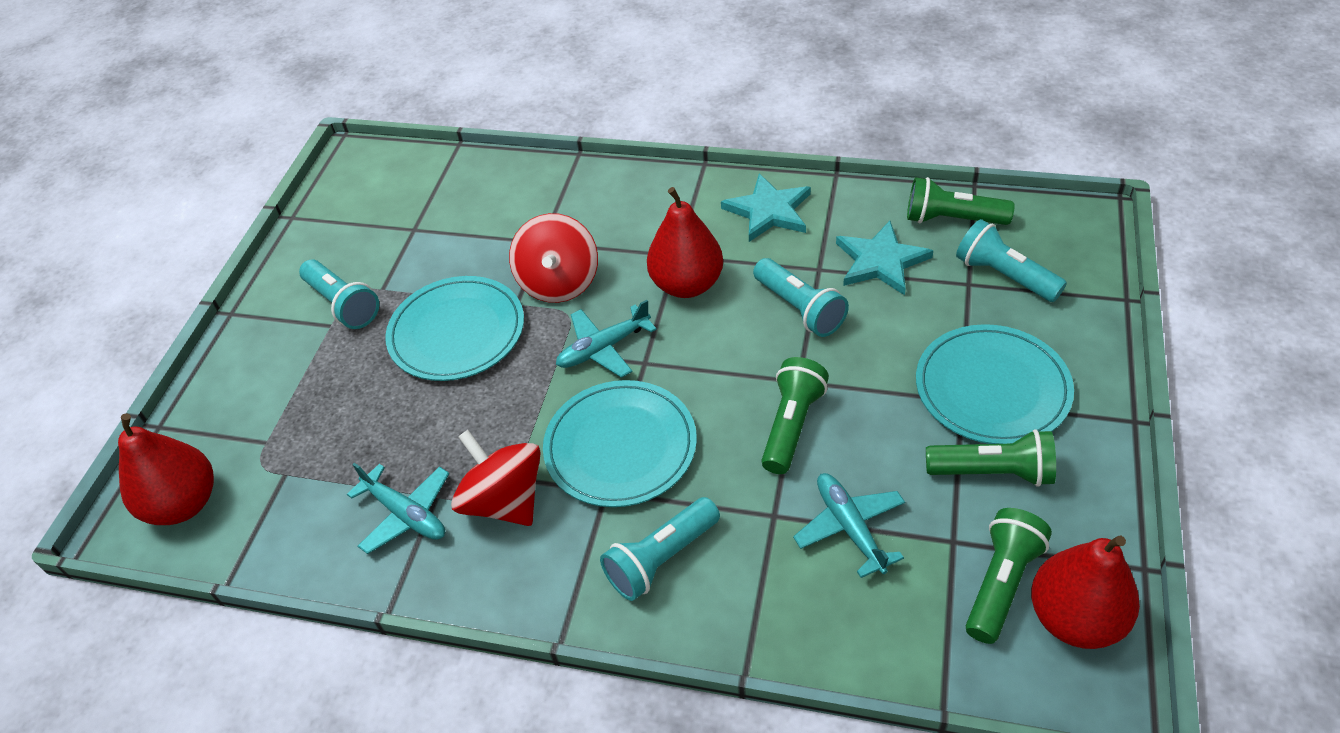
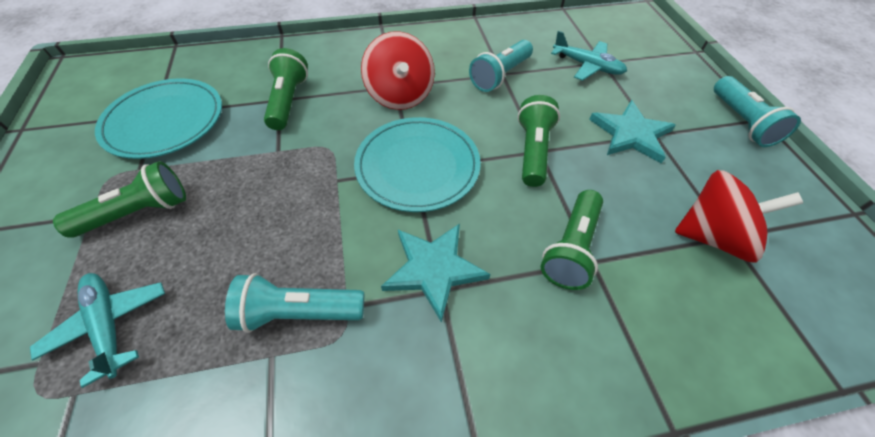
red pear: 3 -> 0
turquoise flashlight: 4 -> 3
turquoise plane: 3 -> 2
turquoise plate: 3 -> 2

